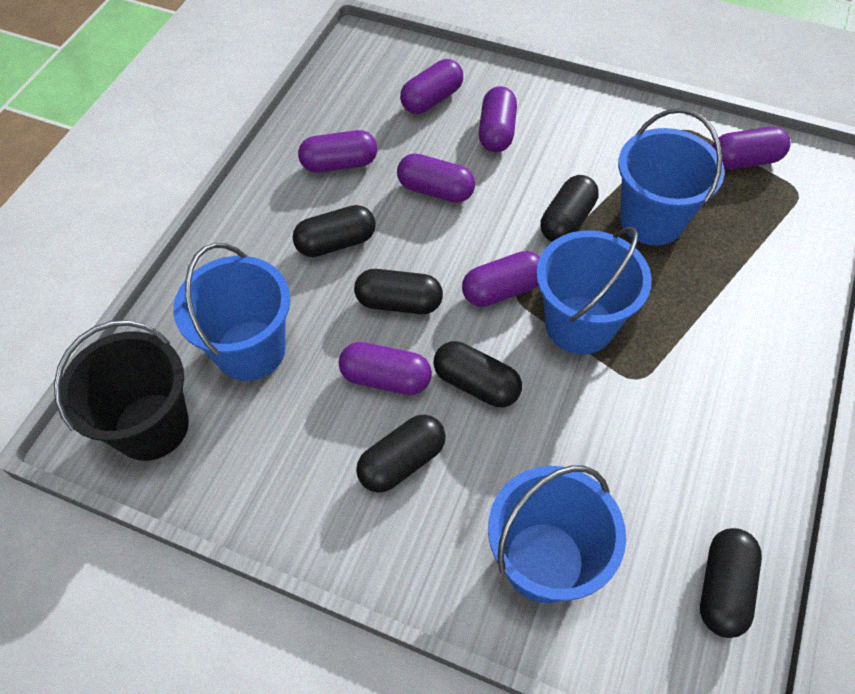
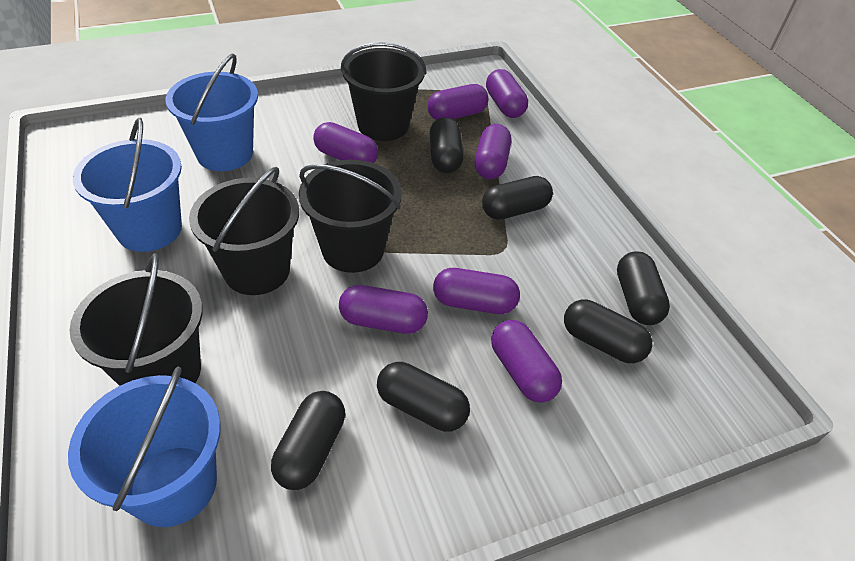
black bucket: 1 -> 4
blue bucket: 4 -> 3

